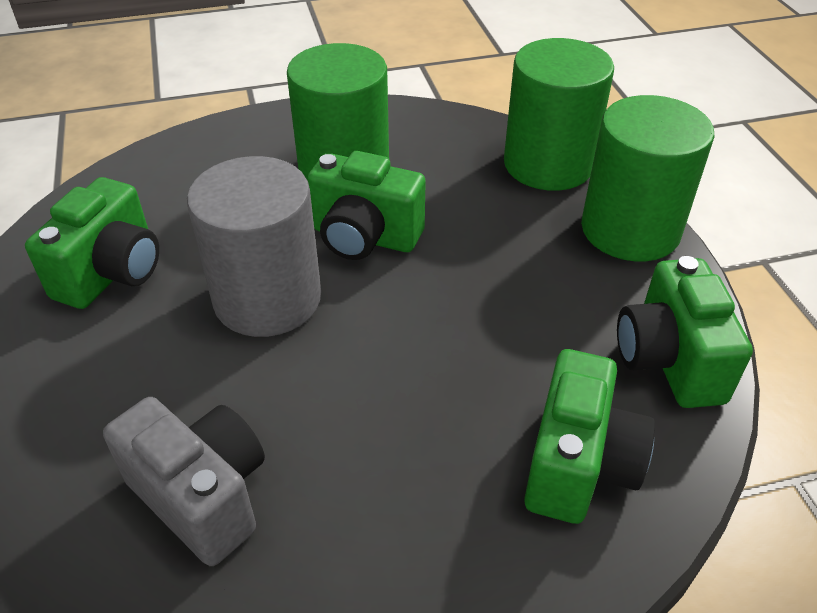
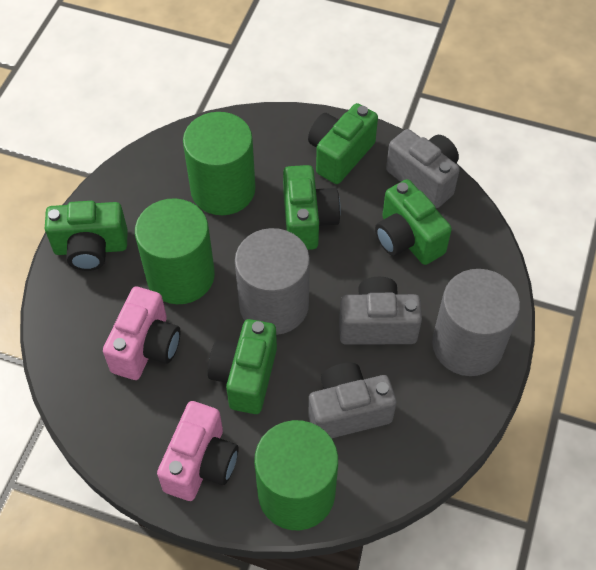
green camera: 4 -> 5
grey camera: 1 -> 3
grey cylinder: 1 -> 2
pink camera: 0 -> 2

